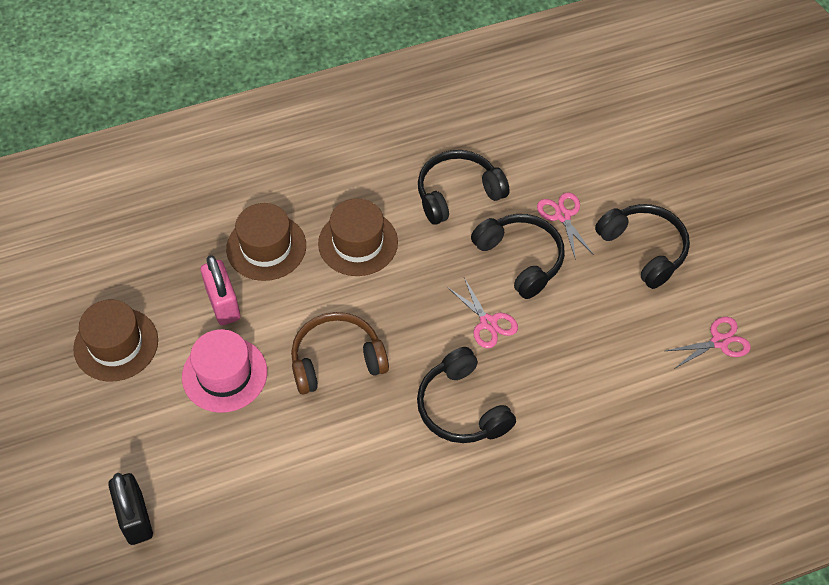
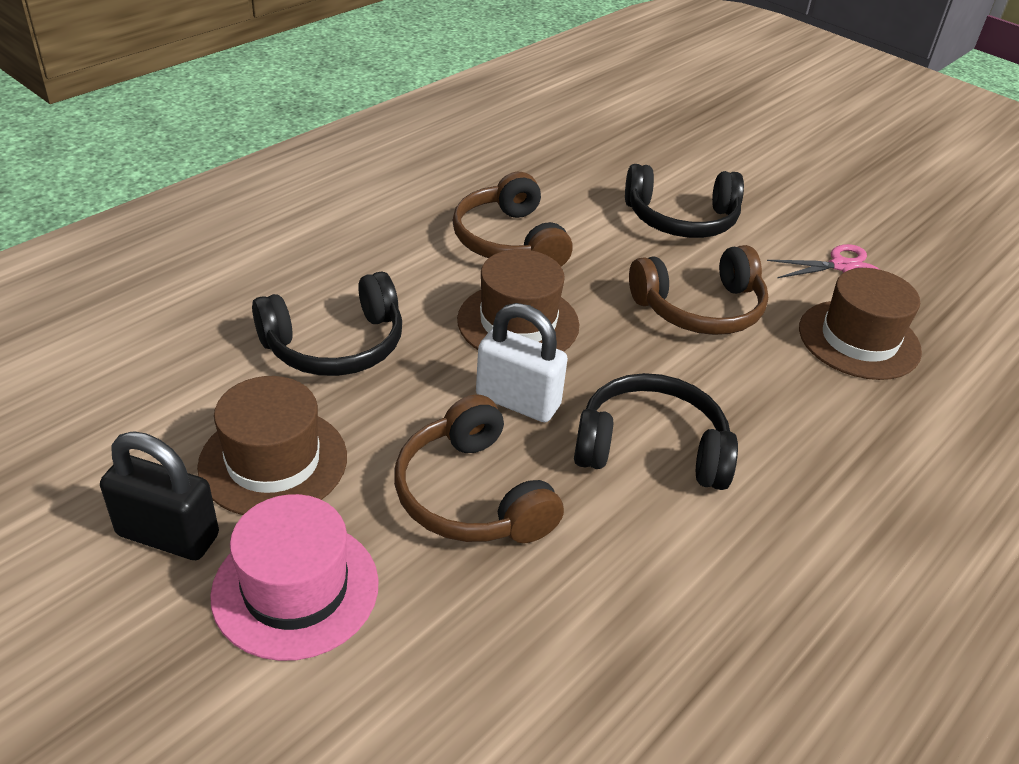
black headphones: 4 -> 3
brown headphones: 1 -> 3
pink padlock: 1 -> 0
pink scissors: 3 -> 1
white padlock: 0 -> 1

